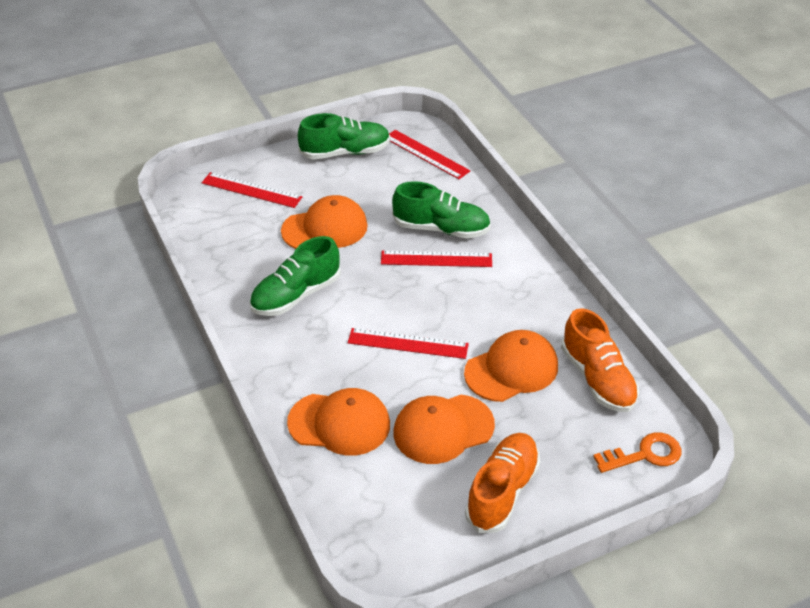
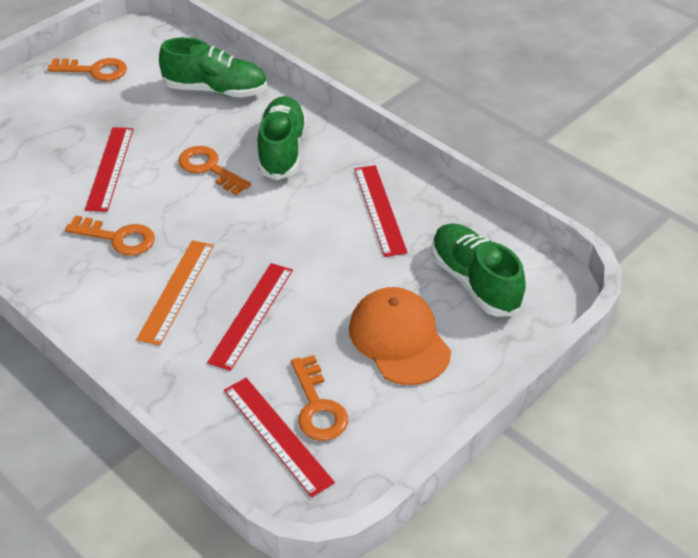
orange cap: 4 -> 1
orange key: 1 -> 4
orange ruler: 0 -> 1
orange shoe: 2 -> 0

